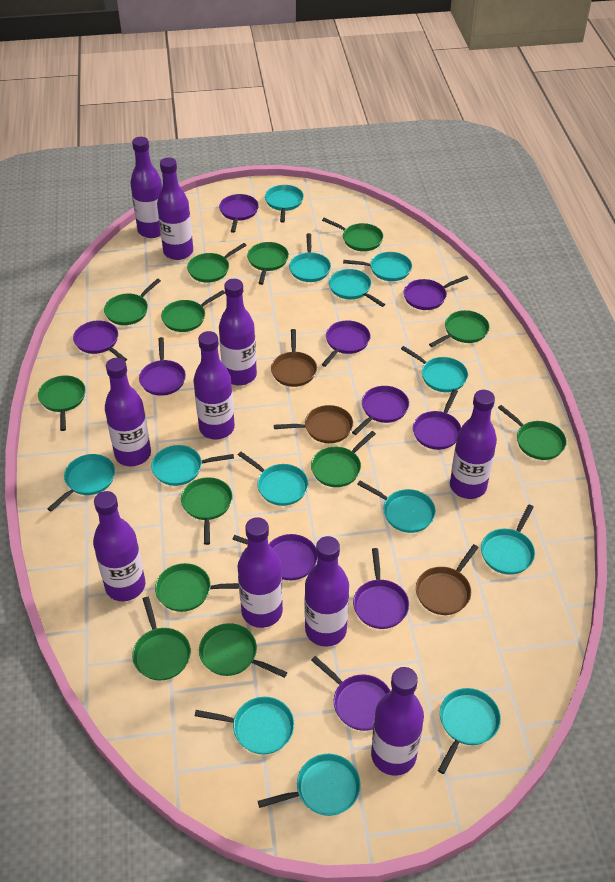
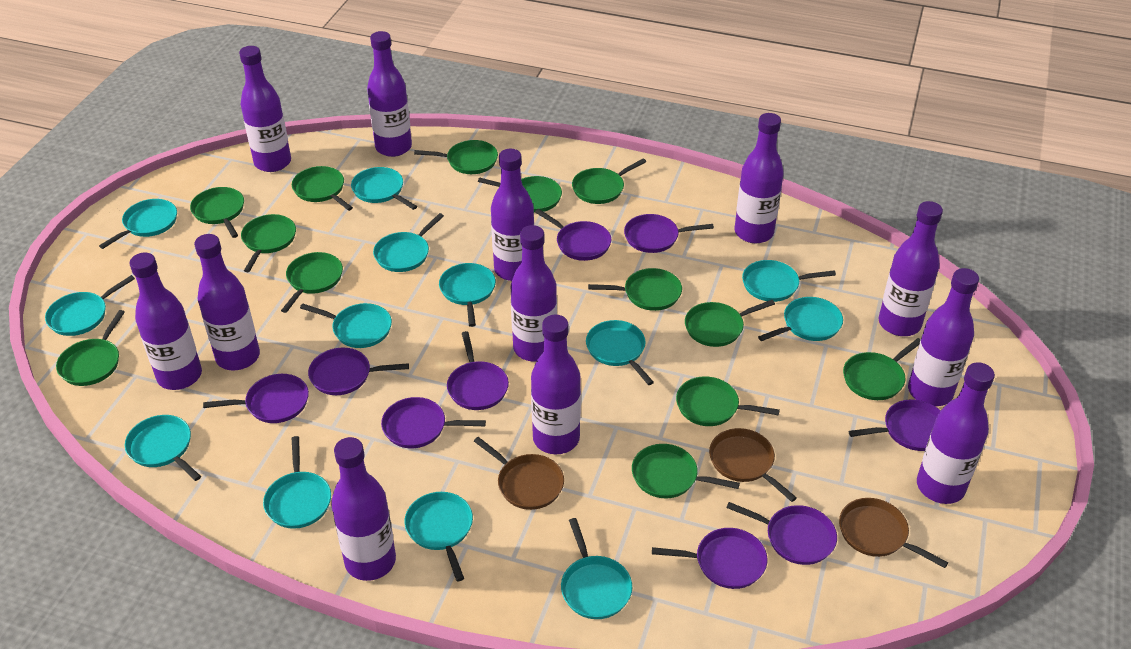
purple bottle: 10 -> 12
purple pan: 10 -> 9

